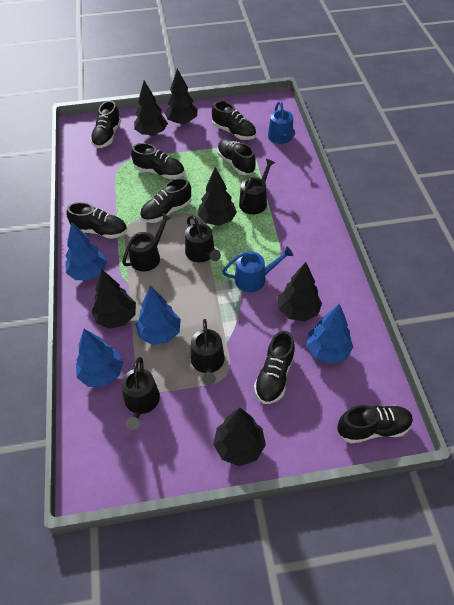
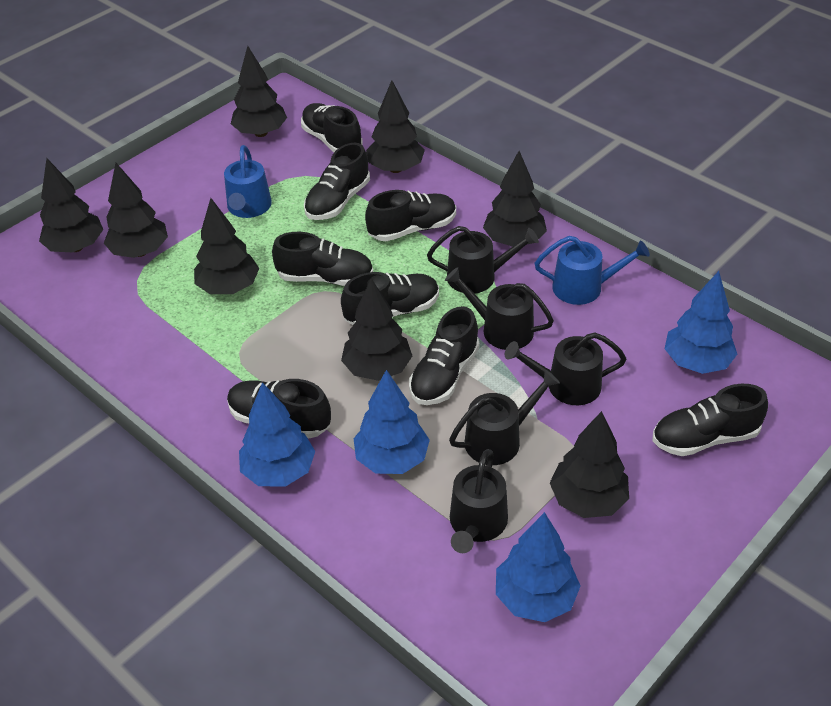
black tree: 6 -> 8

